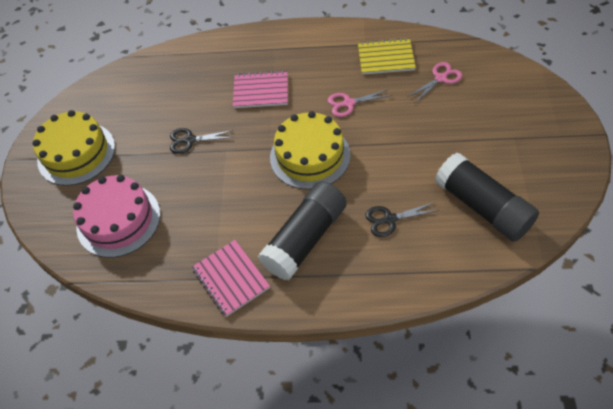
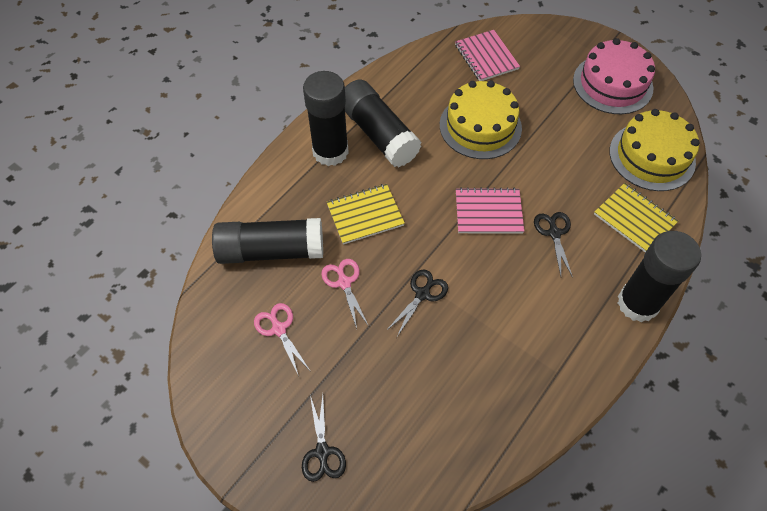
black glue stick: 2 -> 4
black scissors: 2 -> 3
yellow notebook: 1 -> 2

